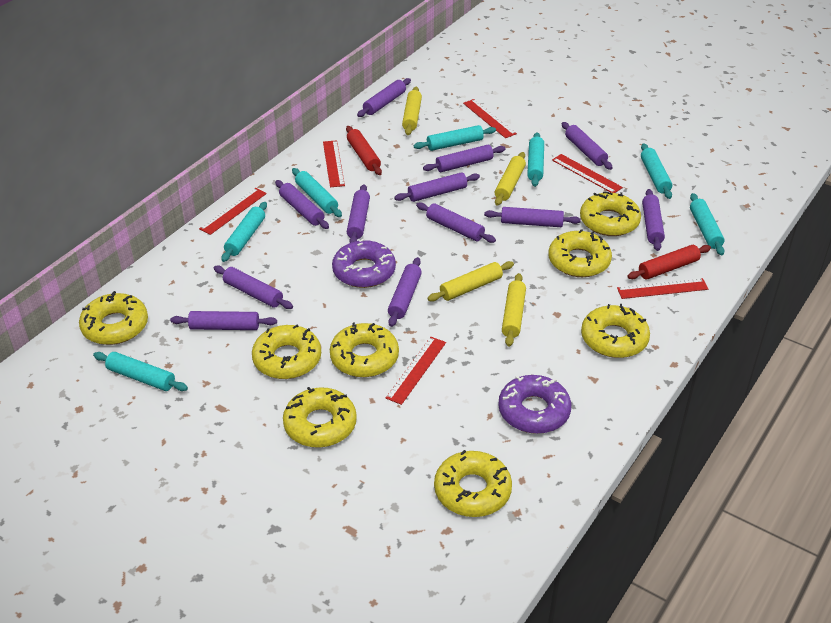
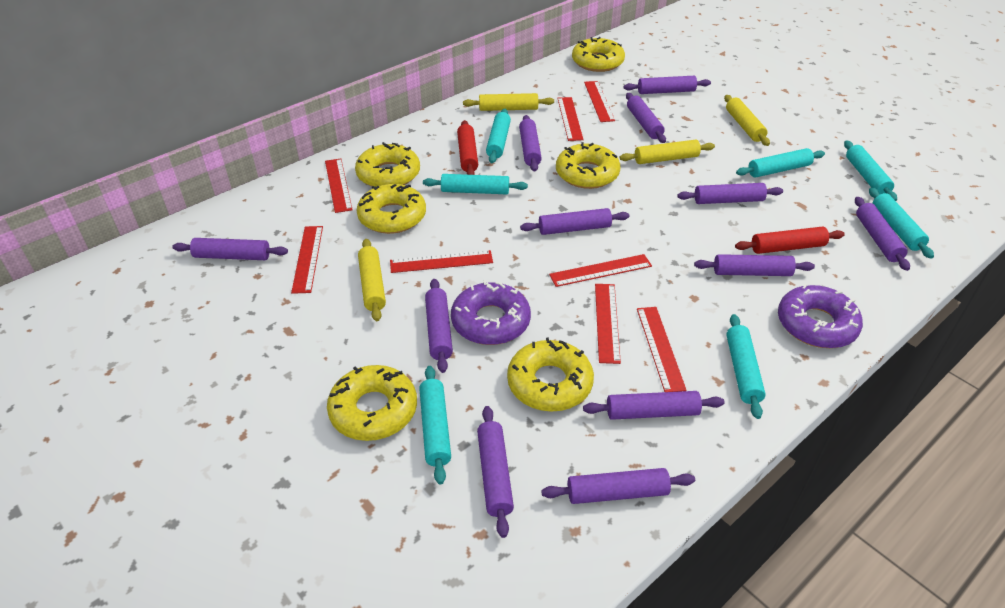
red ruler: 6 -> 8
yellow donut: 8 -> 6

